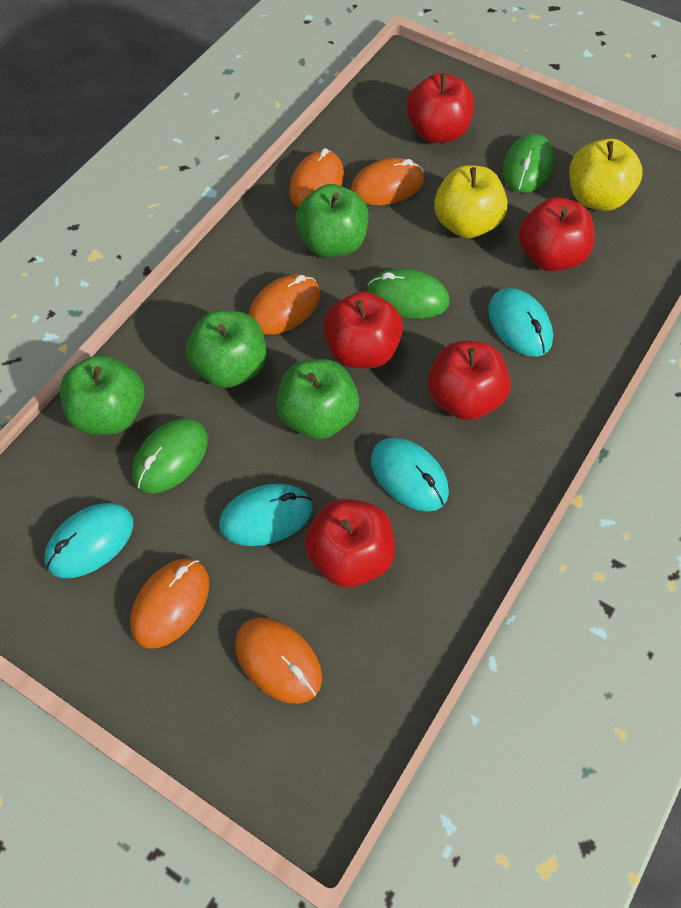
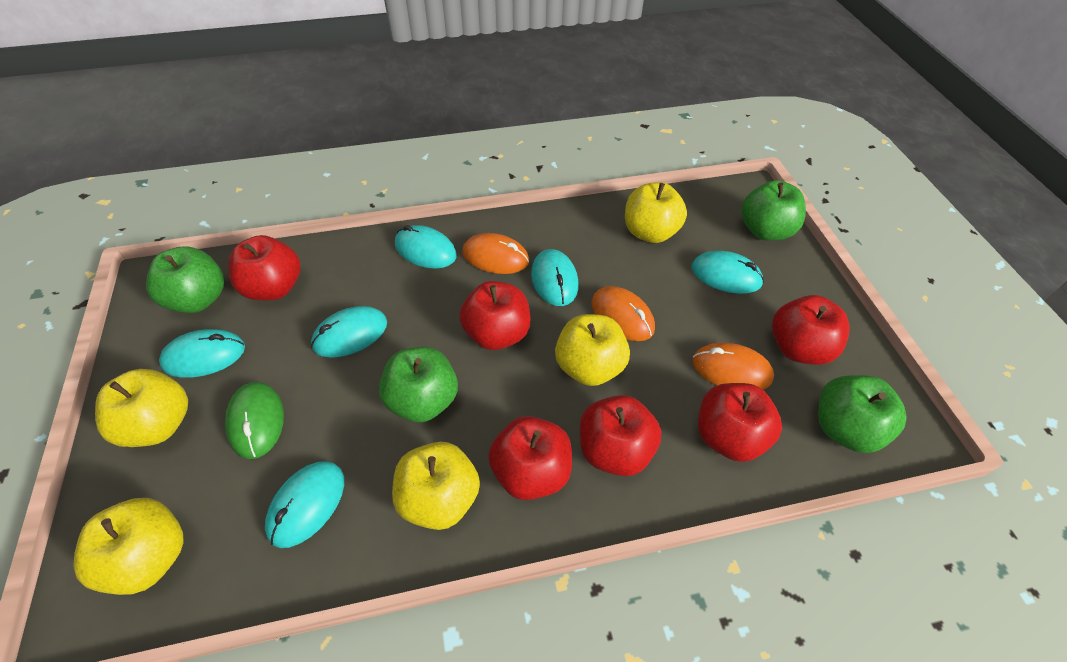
green mouse: 3 -> 1
orange mouse: 5 -> 3
red apple: 5 -> 6
turquoise mouse: 4 -> 6
yellow apple: 2 -> 5

